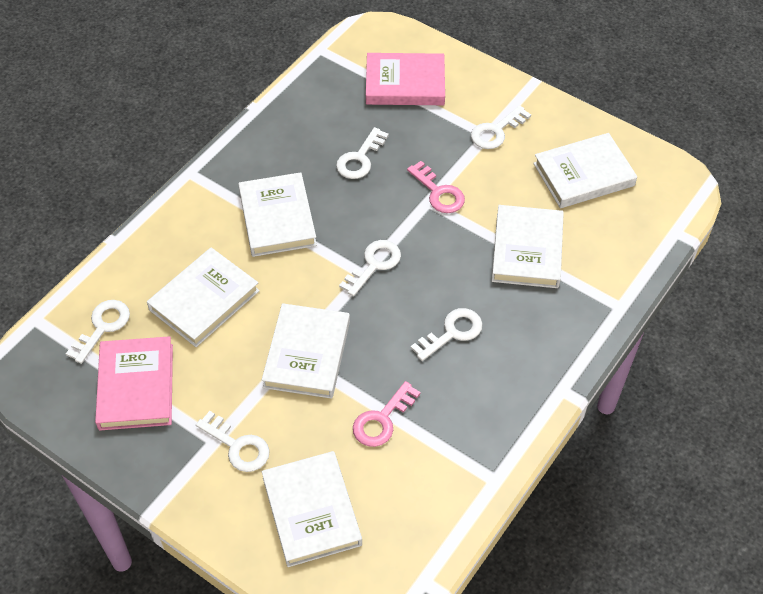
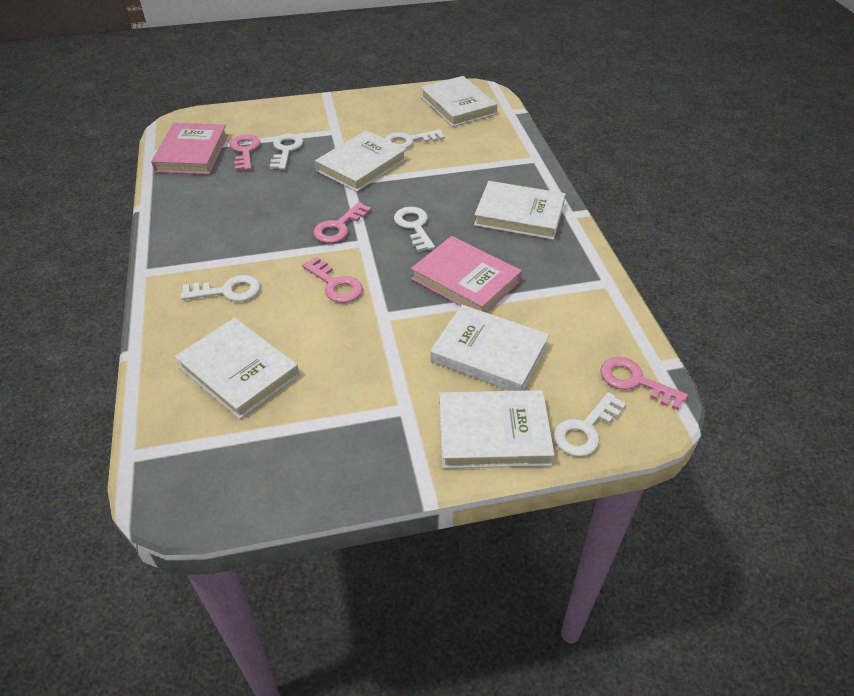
pink key: 2 -> 4
white key: 6 -> 5

